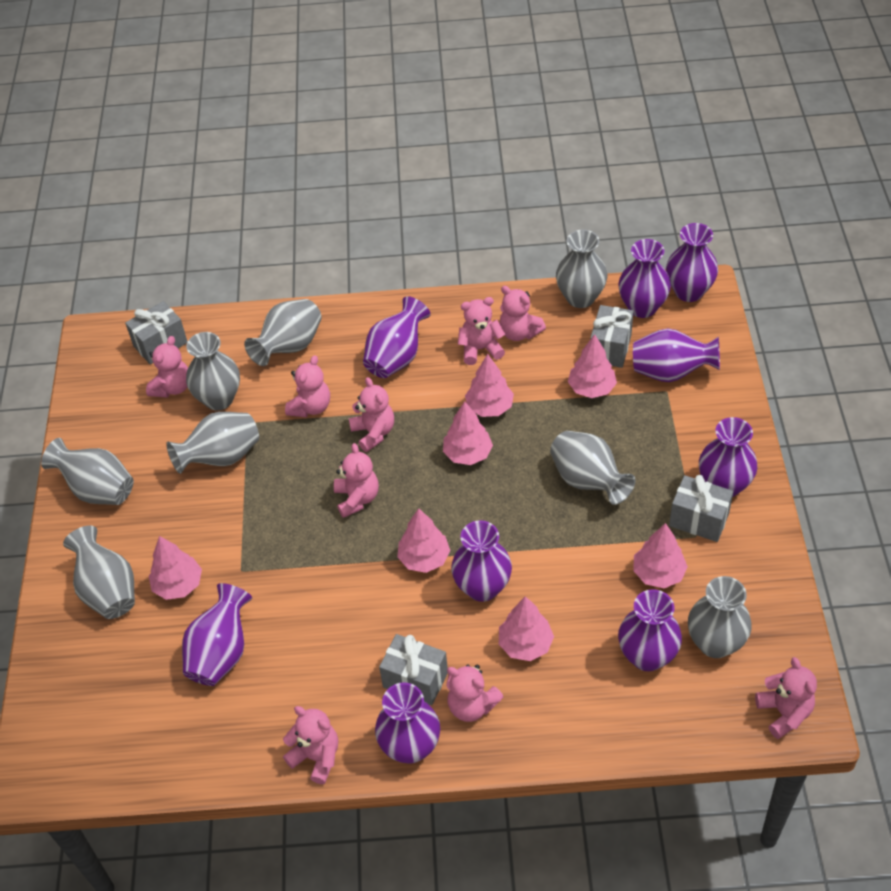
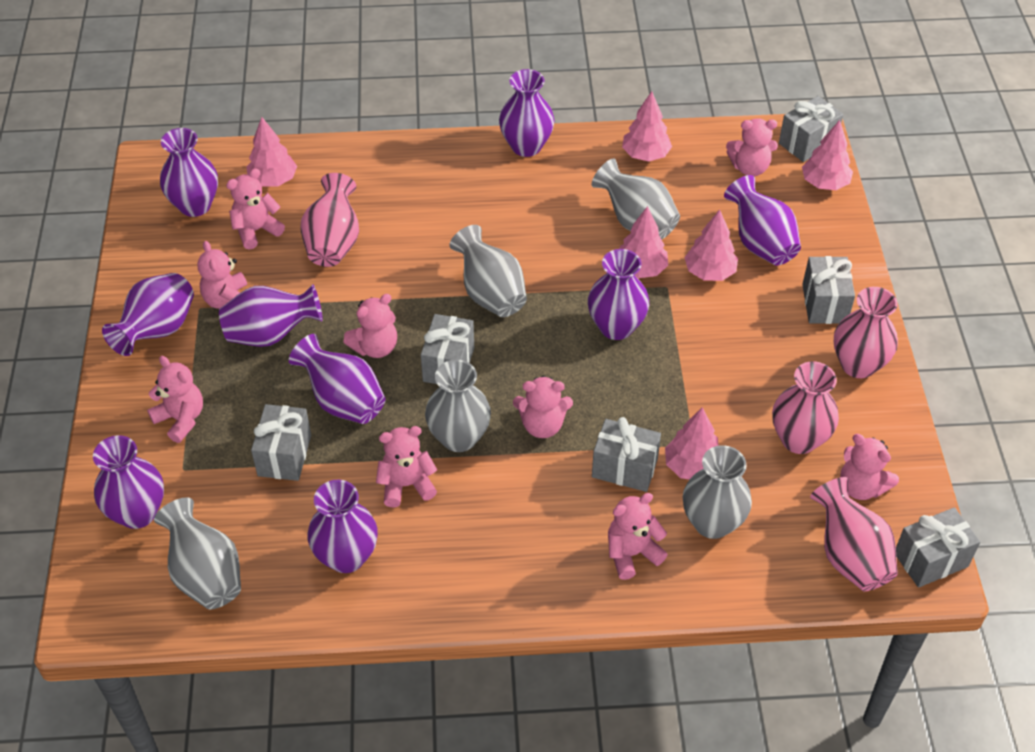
grey gift: 4 -> 6
grey vase: 8 -> 5
pink tree: 7 -> 6
pink vase: 0 -> 4

